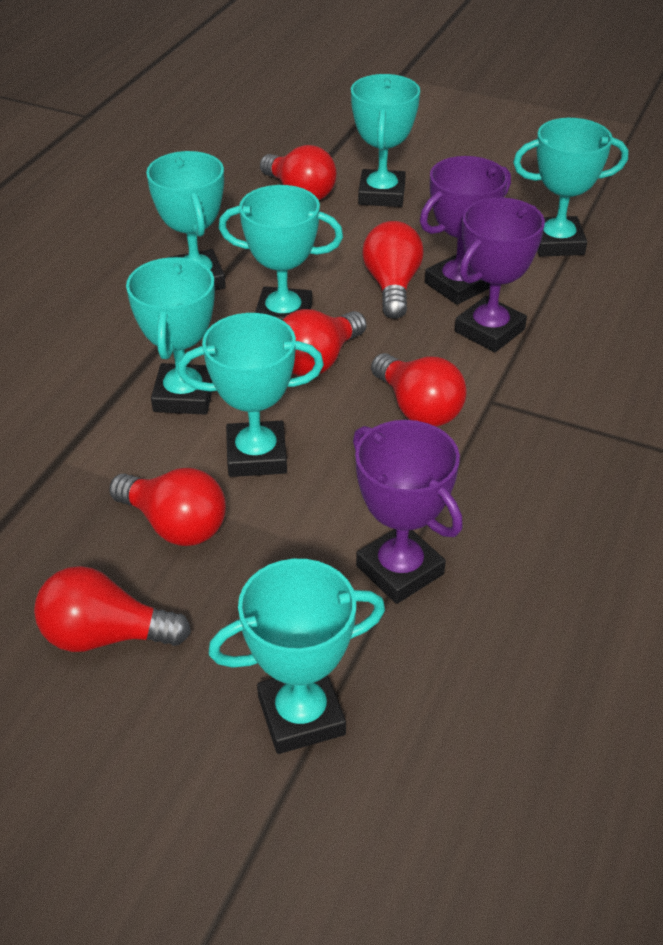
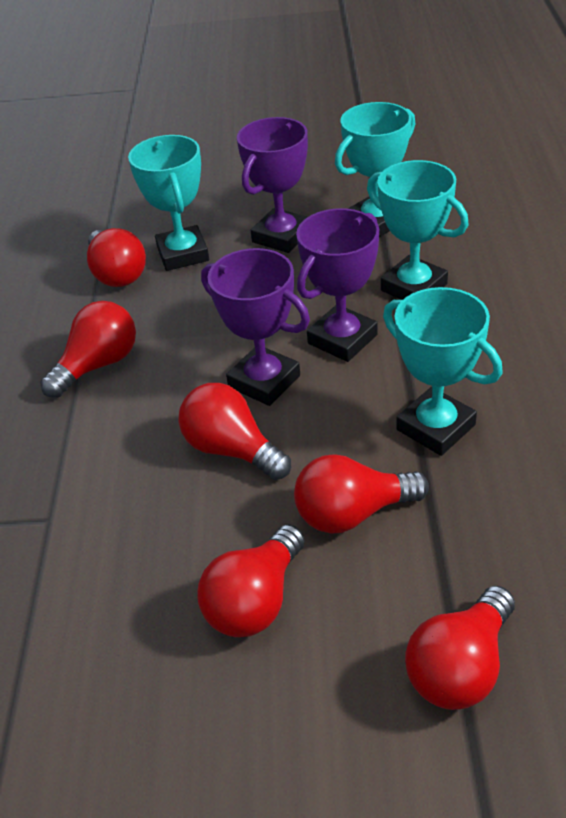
turquoise trophy: 7 -> 4

